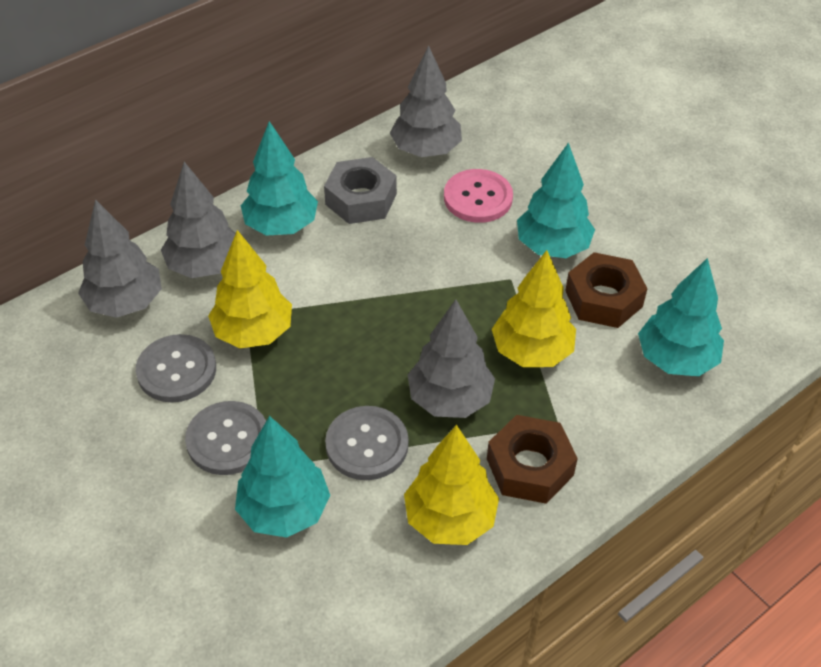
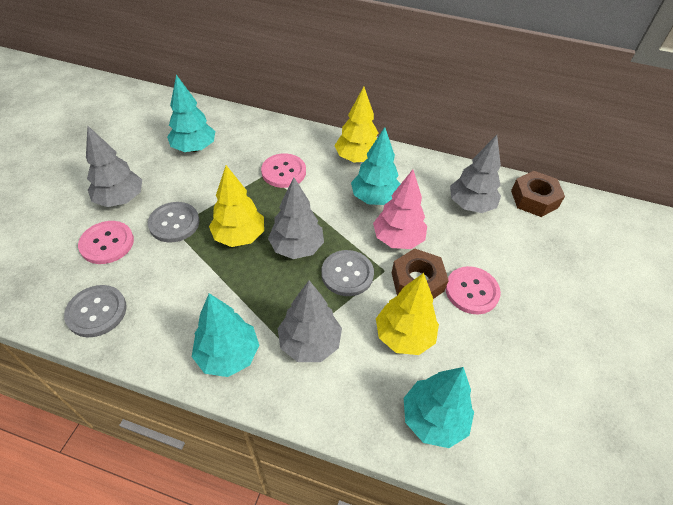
grey nut: 1 -> 0
pink button: 1 -> 3
pink tree: 0 -> 1

